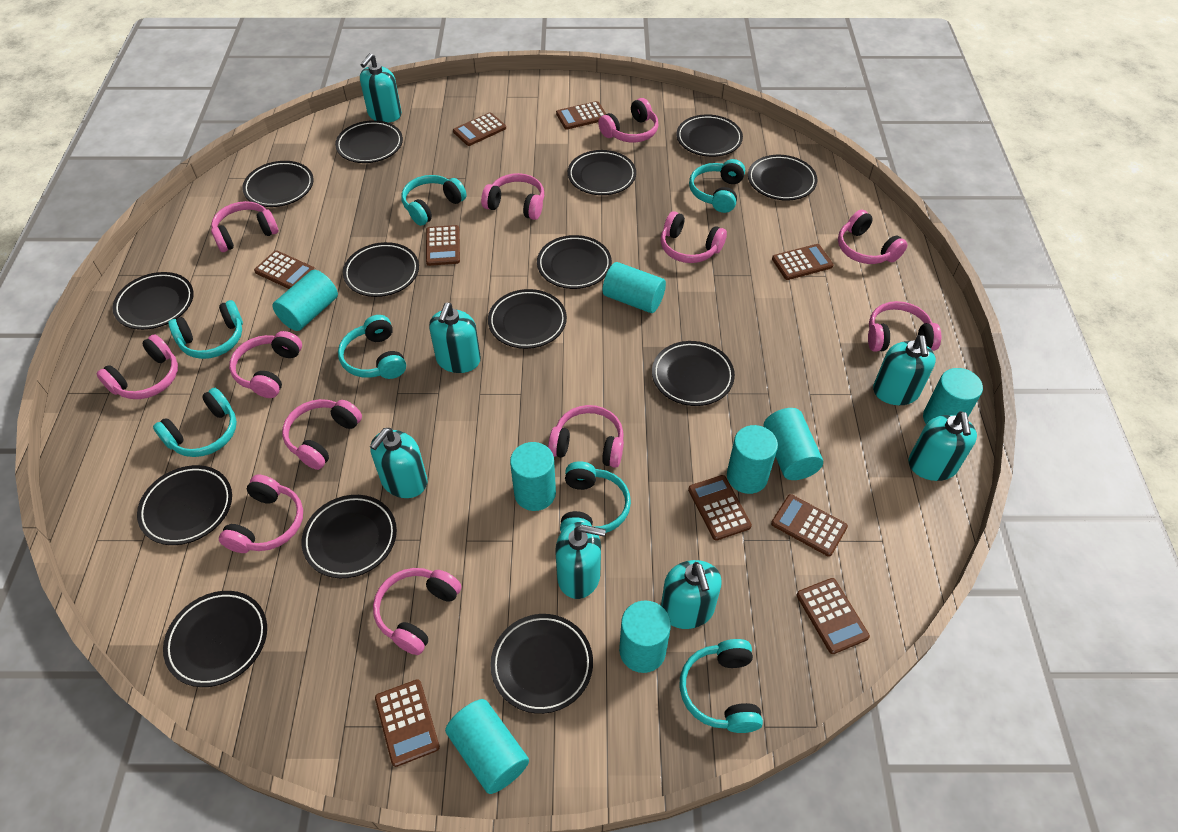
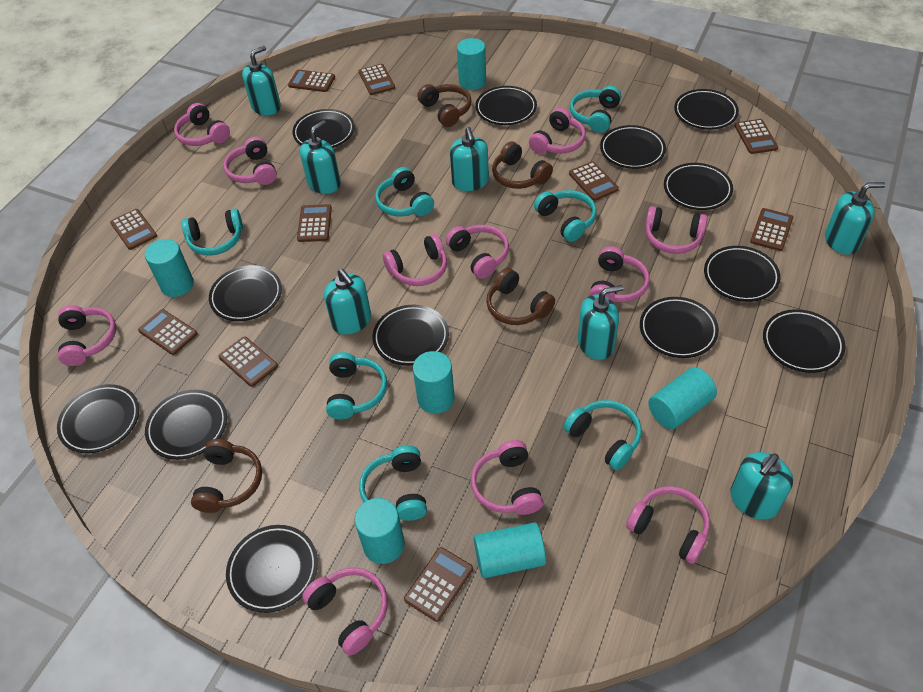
black plate: 14 -> 13
brown calculator: 9 -> 10
brown headphones: 0 -> 4
pink headphones: 12 -> 11
turquoise cylinder: 8 -> 6

